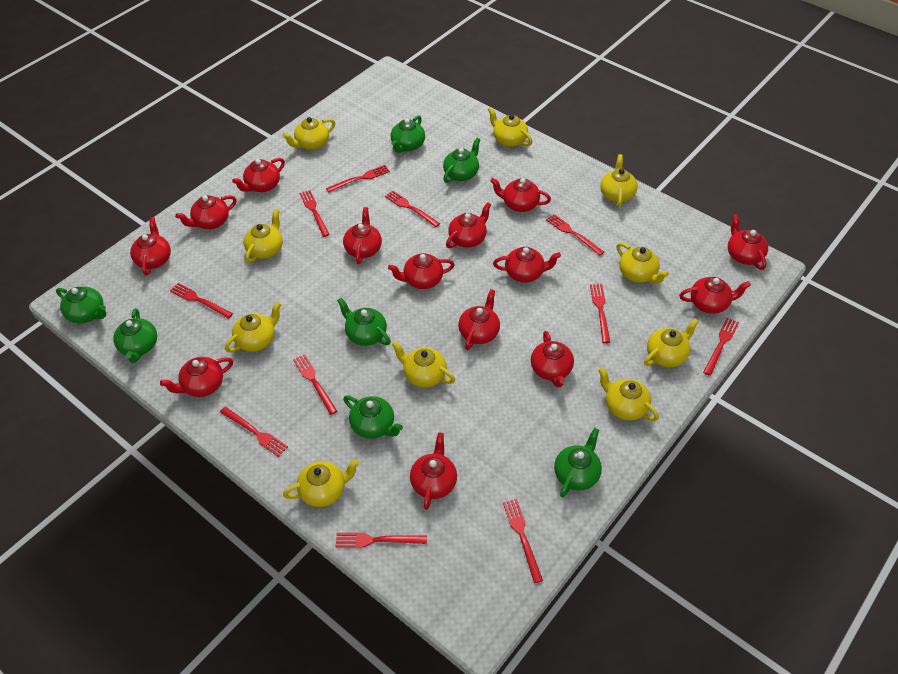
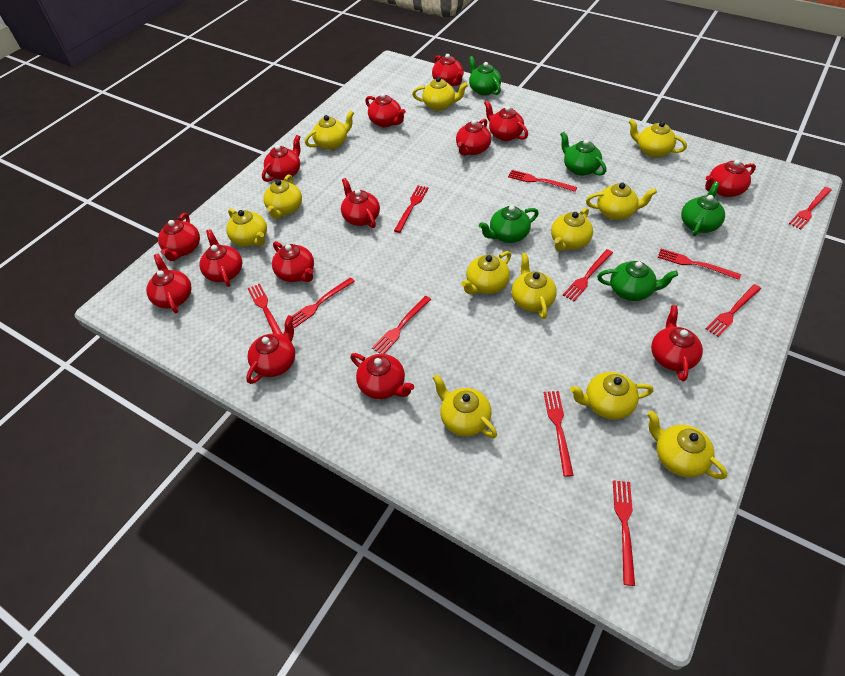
green teapot: 7 -> 5
yellow teapot: 10 -> 12

